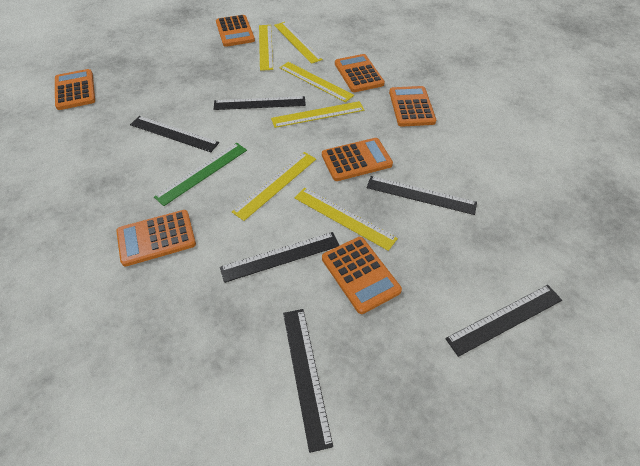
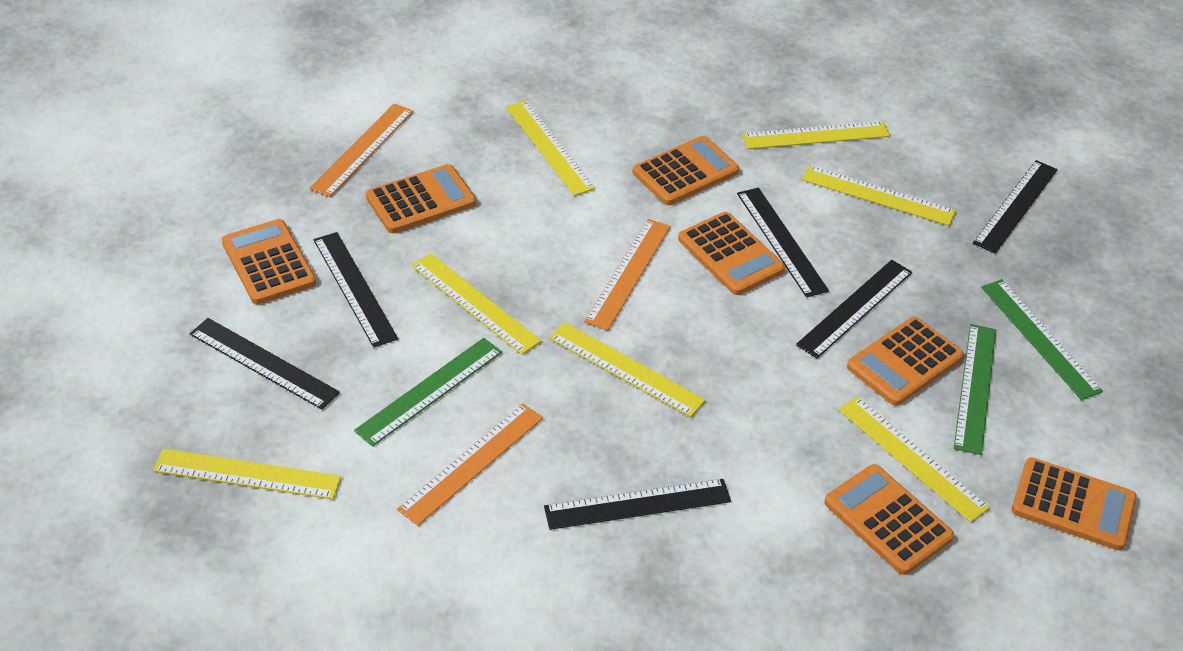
green ruler: 1 -> 3
orange ruler: 0 -> 3
yellow ruler: 6 -> 7

